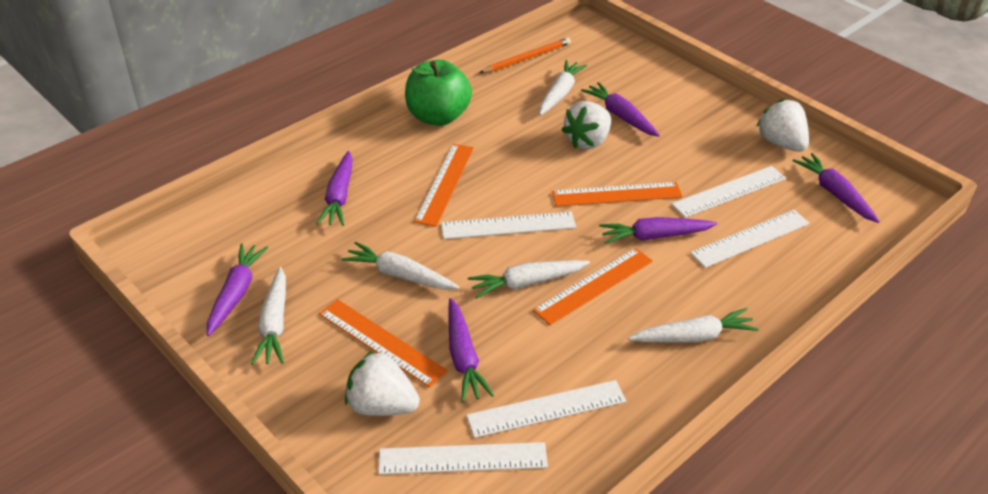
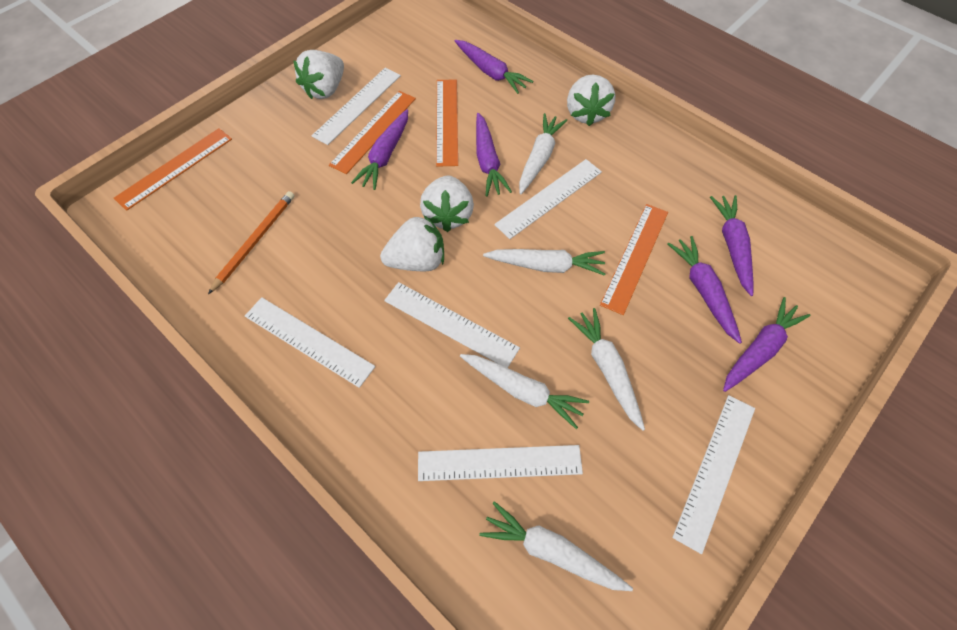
green apple: 1 -> 0
white ruler: 5 -> 6
white strawberry: 3 -> 4

